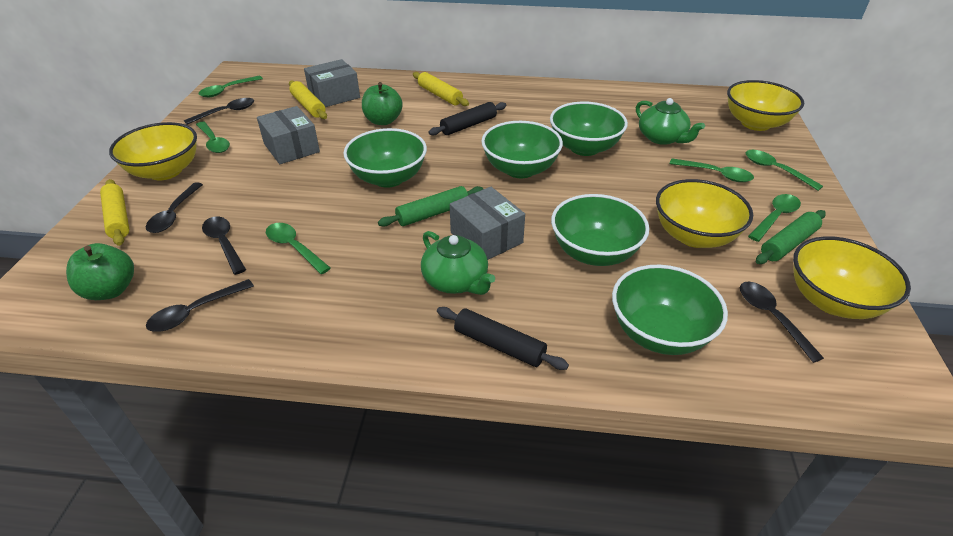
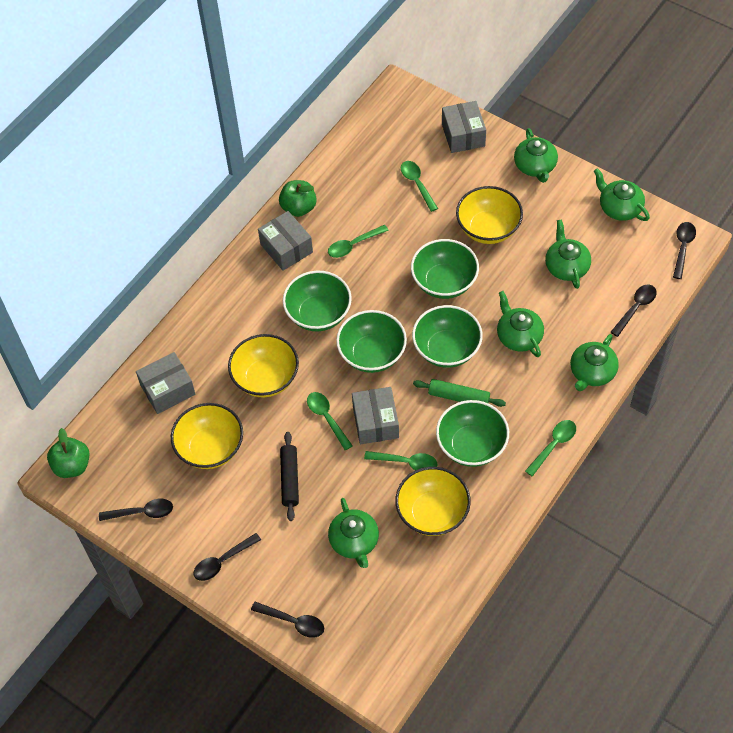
black rolling pin: 2 -> 1
green rolling pin: 2 -> 1
green spoon: 6 -> 5
green teapot: 2 -> 6
grey box: 3 -> 4
yellow rolling pin: 3 -> 0

